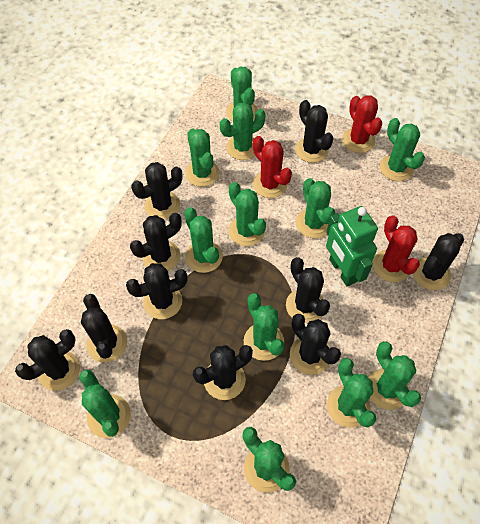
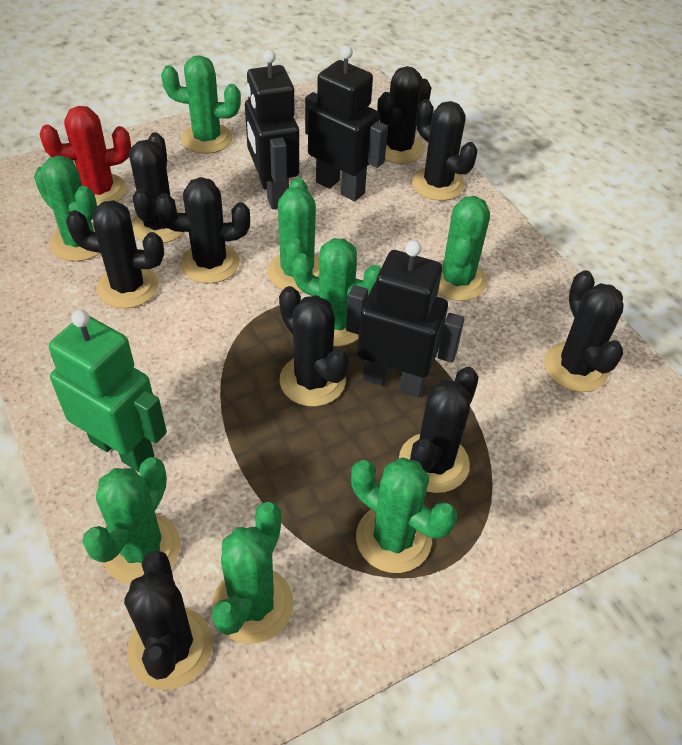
black cactus: 10 -> 9
black robot: 0 -> 3
green cactus: 12 -> 8
red cactus: 3 -> 1

